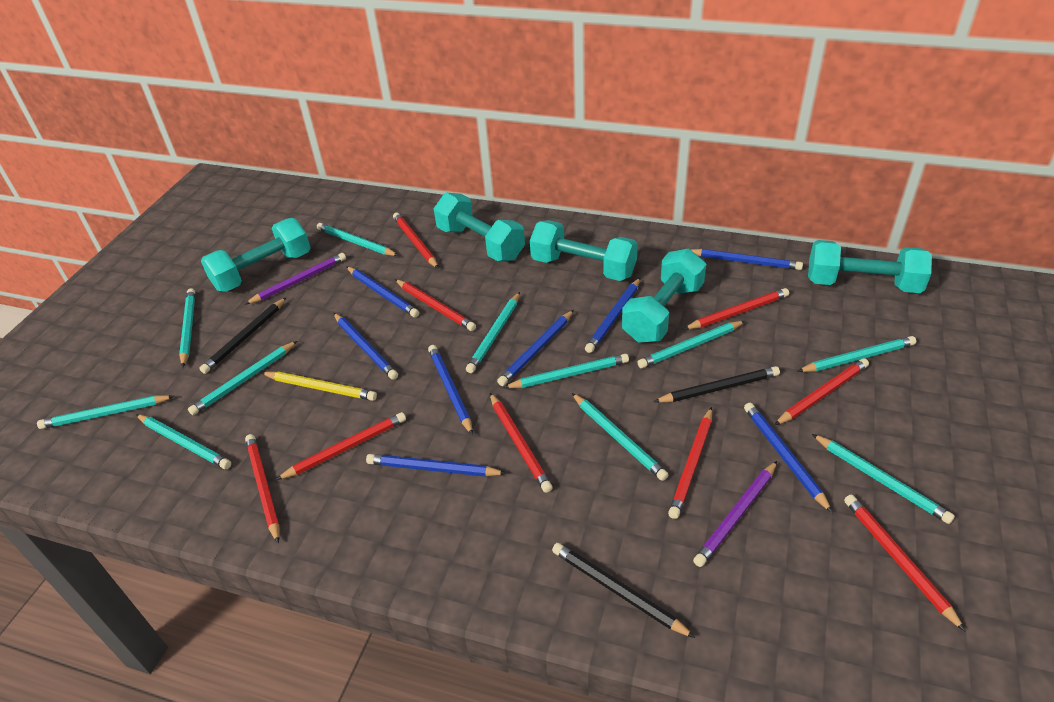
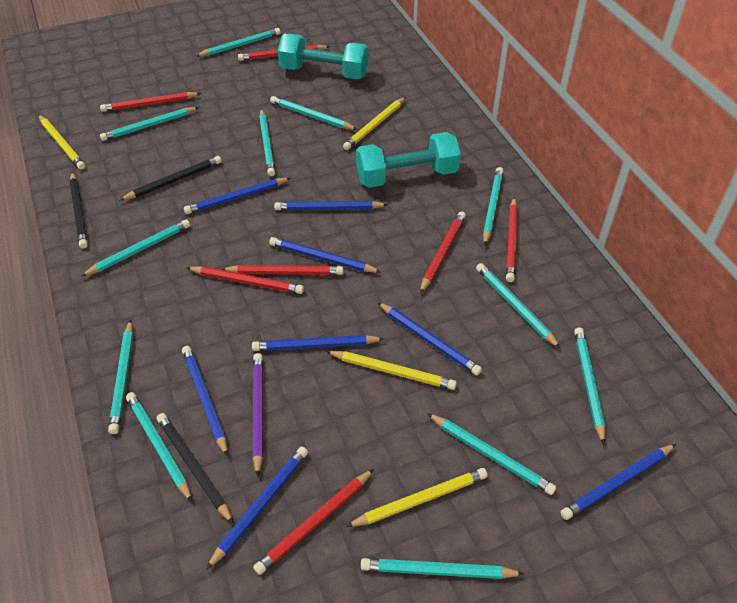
purple pencil: 2 -> 1
red pencil: 9 -> 7
turquoise dumbbell: 5 -> 2
turquoise pencil: 11 -> 12
yellow pencil: 1 -> 4

